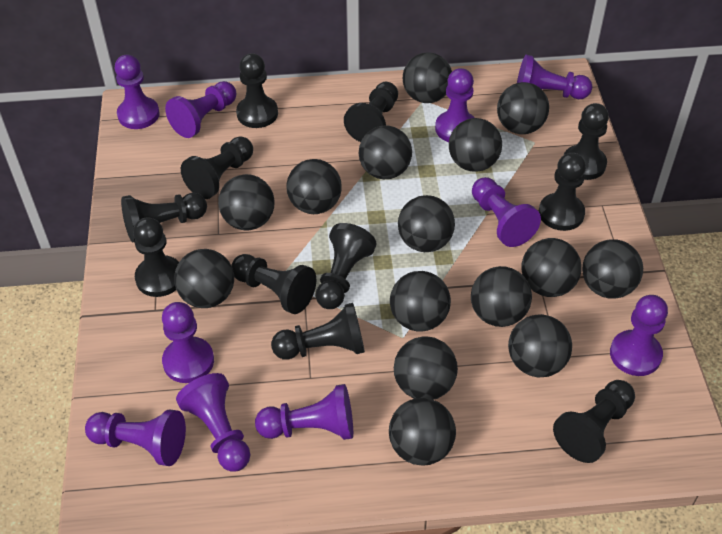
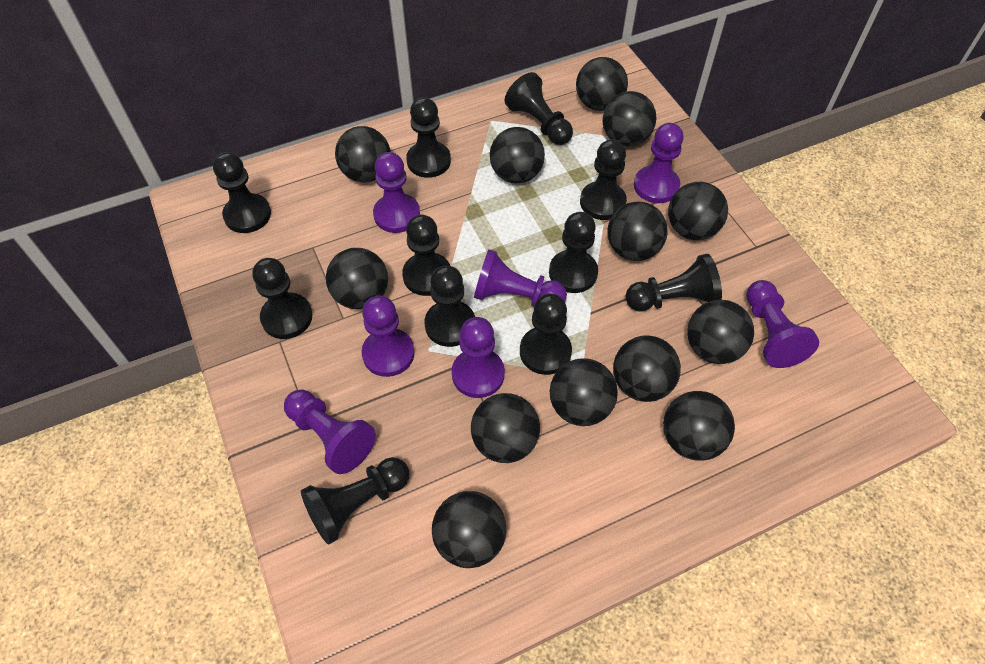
black ball: 15 -> 13
purple pawn: 10 -> 7

